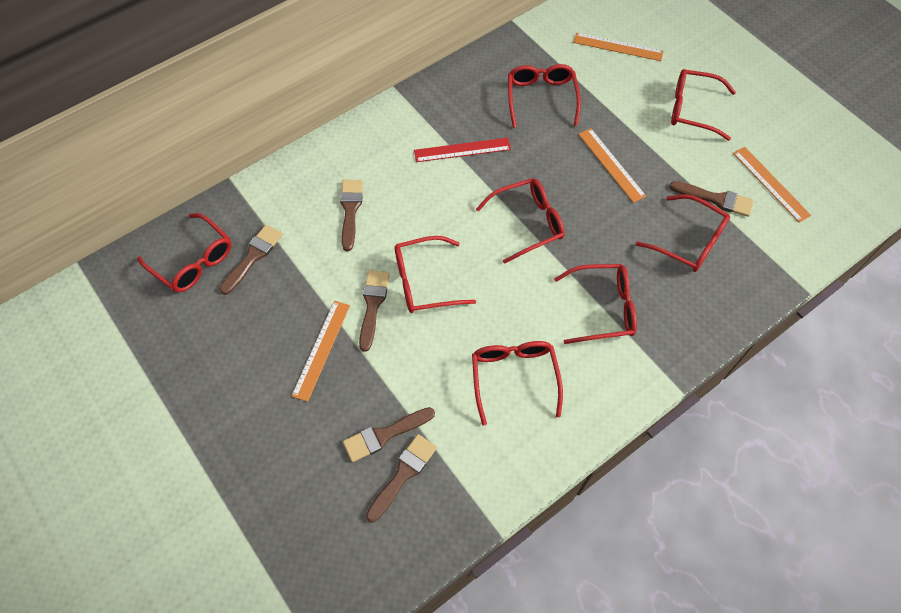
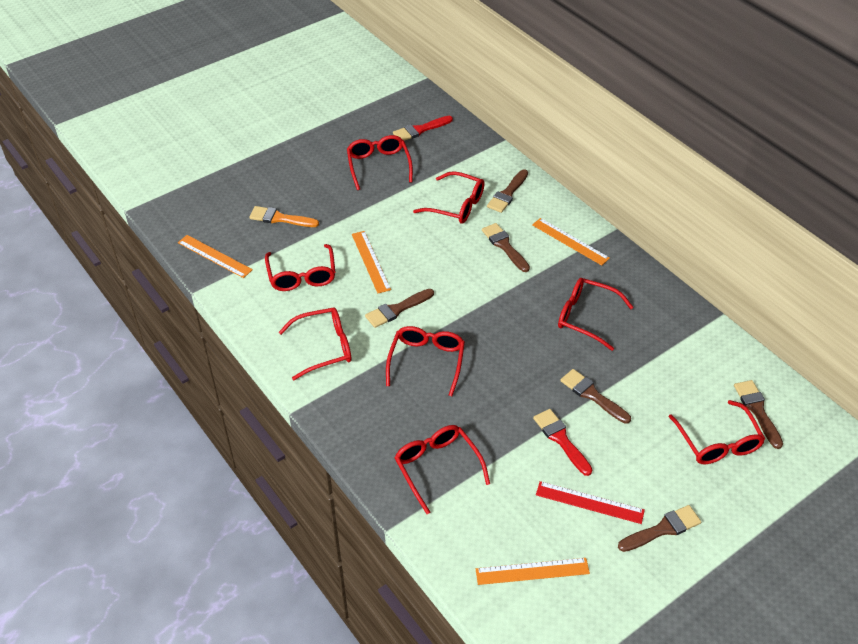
orange brush: 0 -> 1
red brush: 0 -> 2

